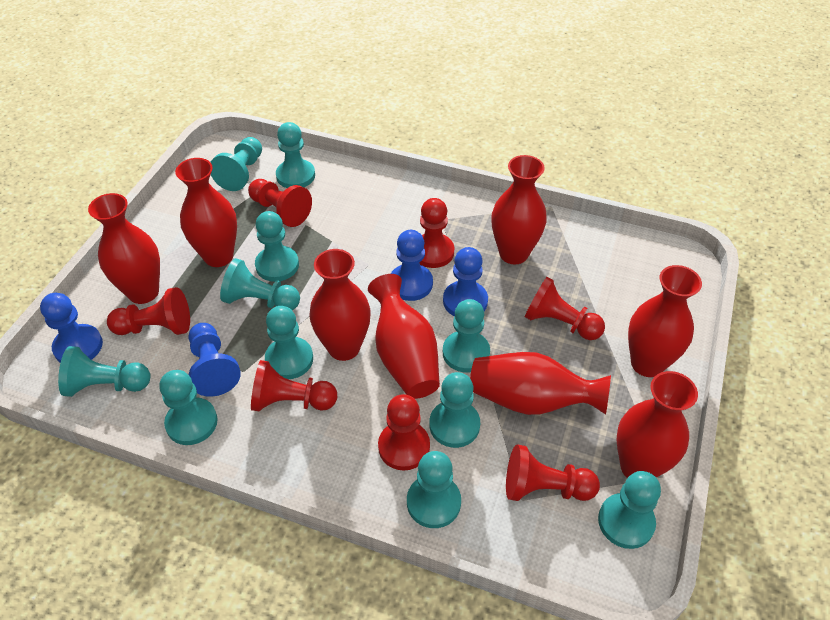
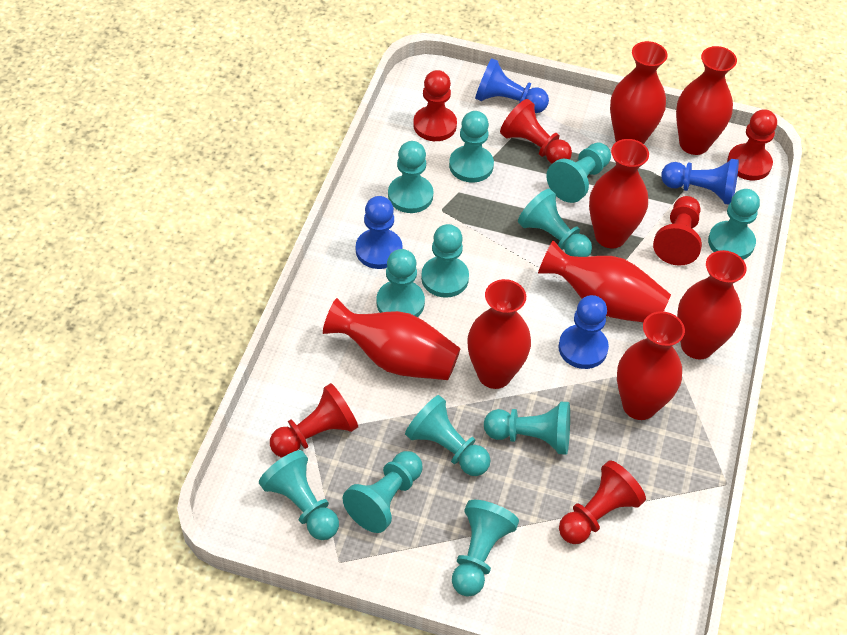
red pawn: 7 -> 6
turquoise pawn: 11 -> 12

